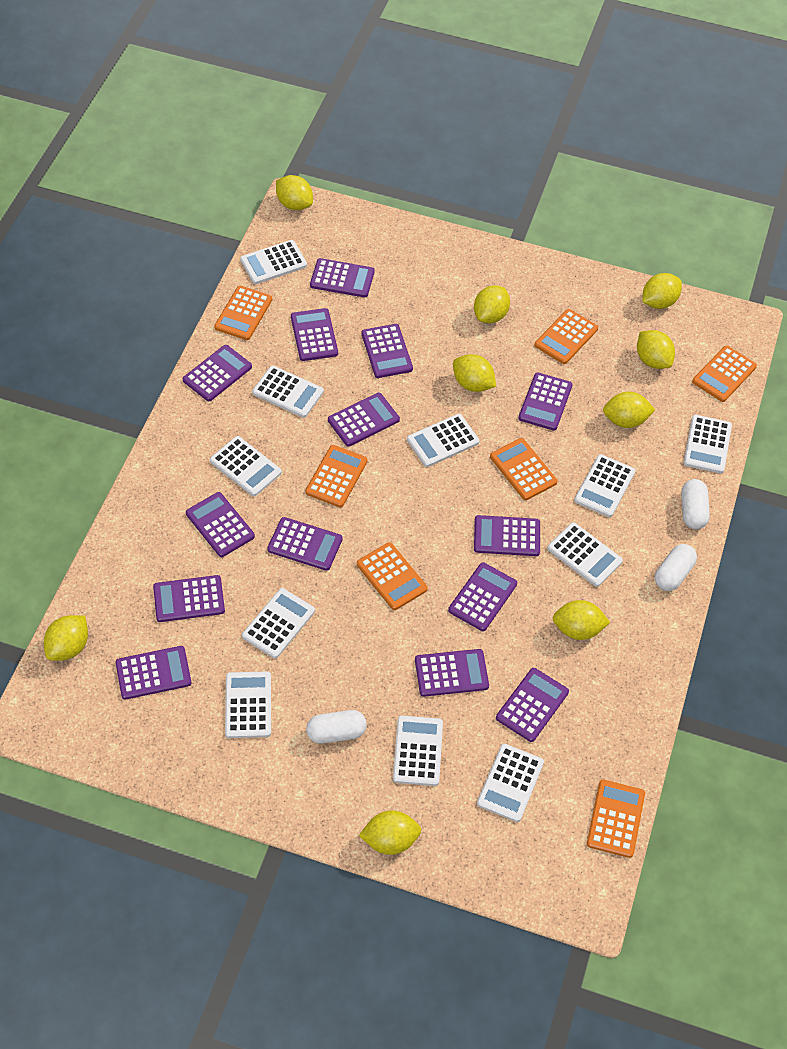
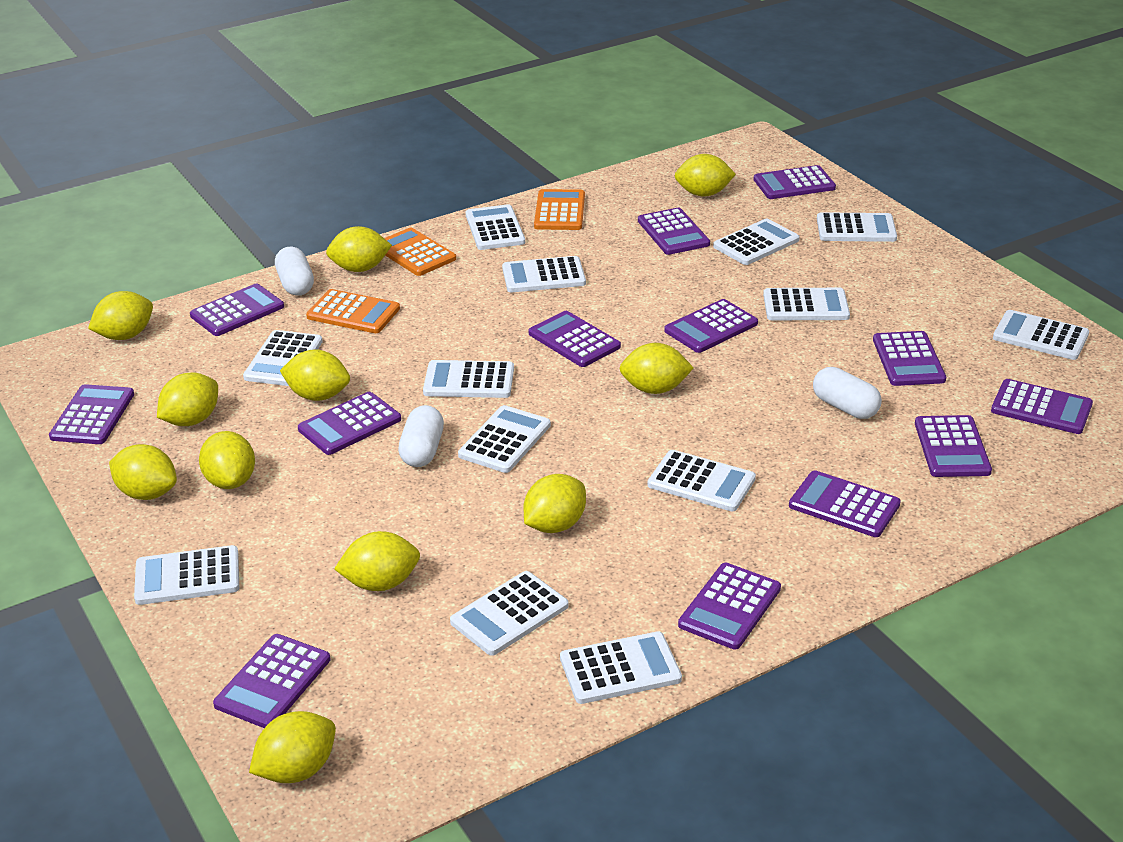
orange calculator: 7 -> 3
purple calculator: 14 -> 13
white calculator: 11 -> 13
yellow lemon: 9 -> 11

